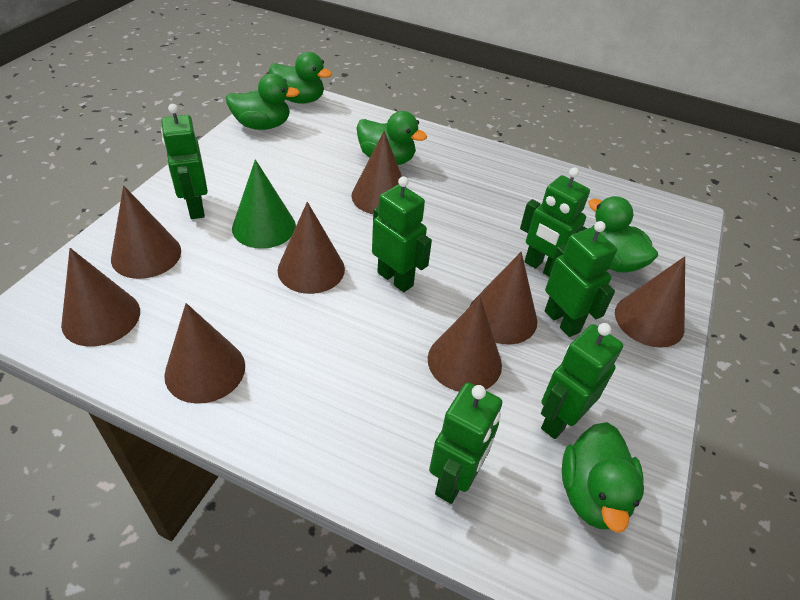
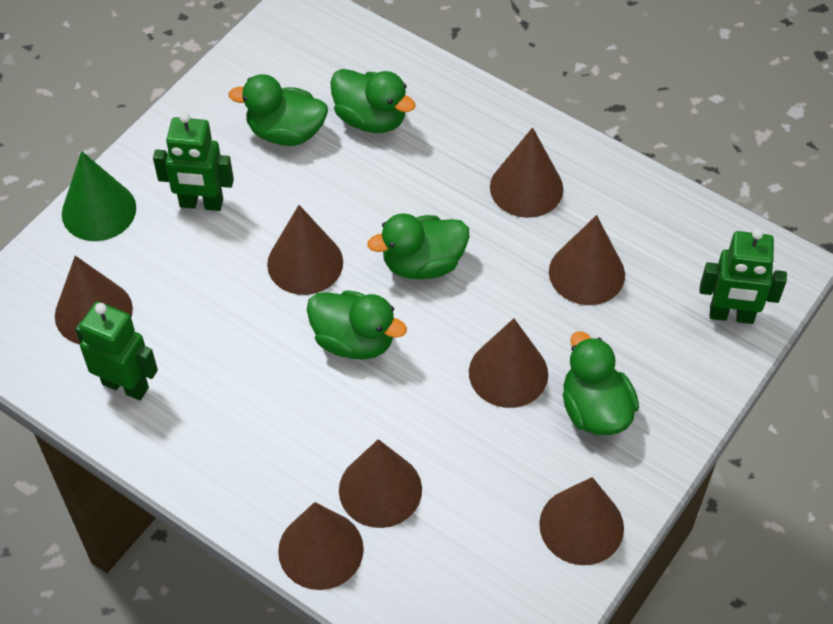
green robot: 6 -> 3

